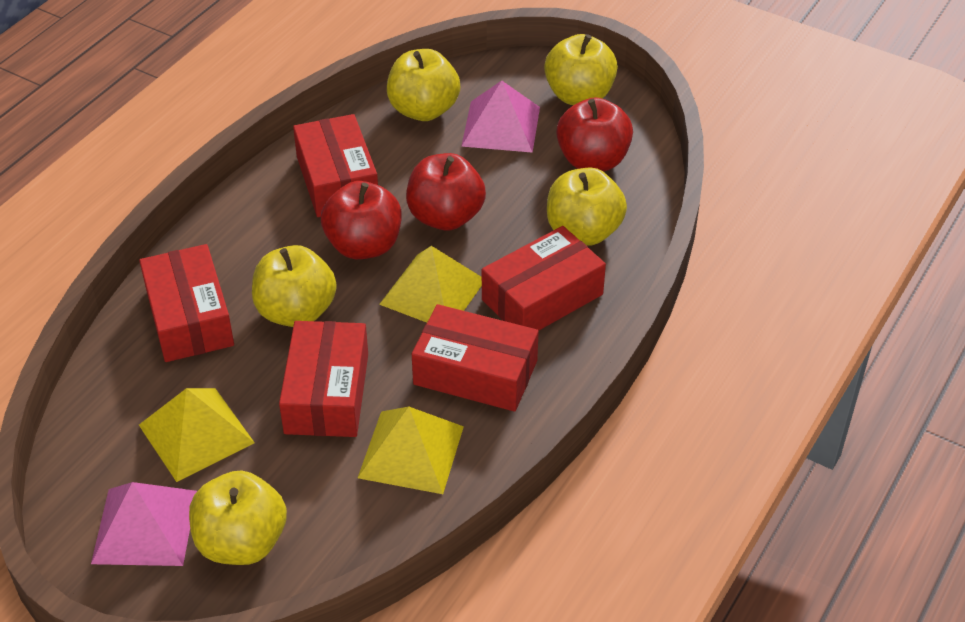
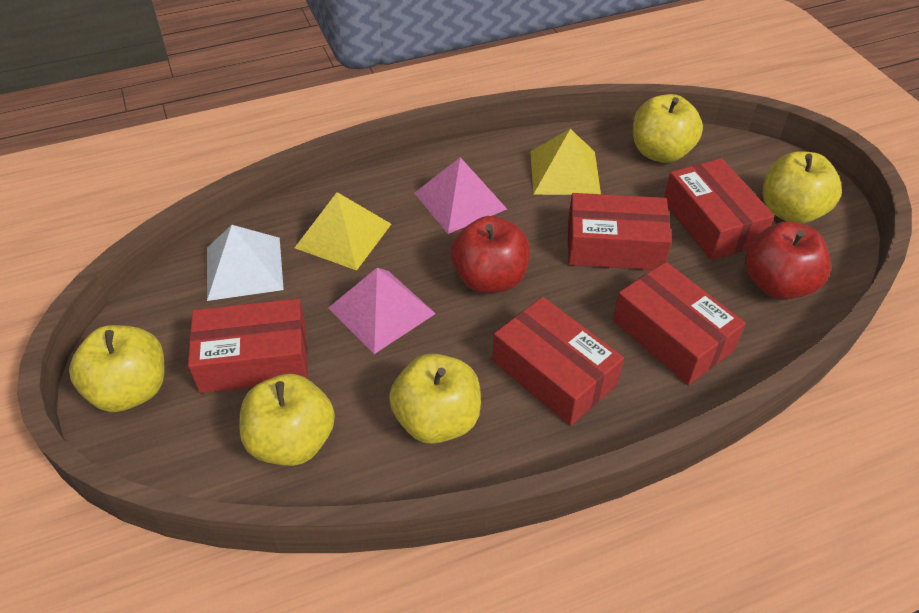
red apple: 3 -> 2
white pyramid: 0 -> 1
yellow pyramid: 3 -> 2

